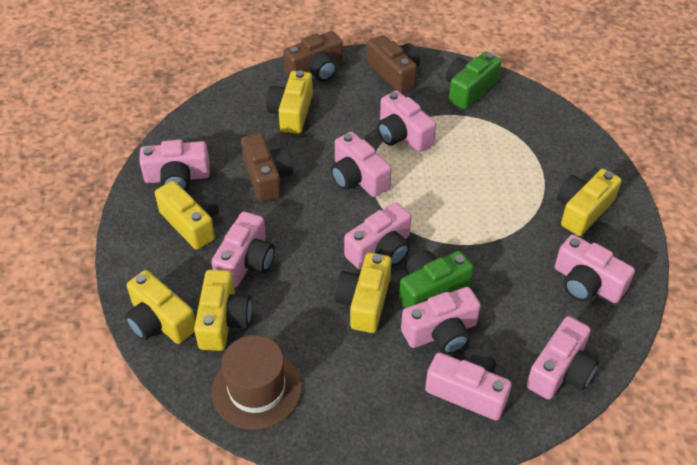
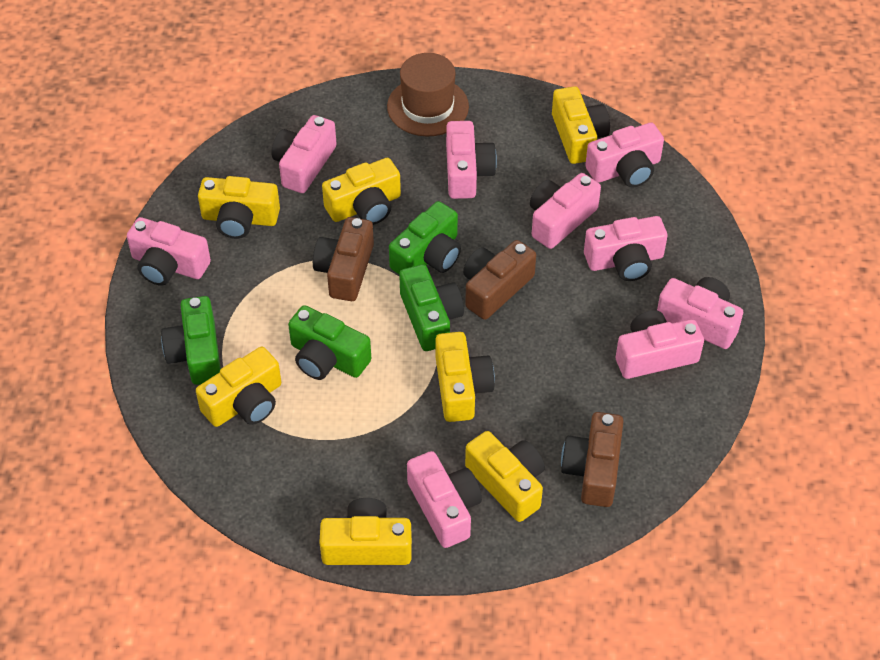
green camera: 2 -> 4
yellow camera: 6 -> 7

